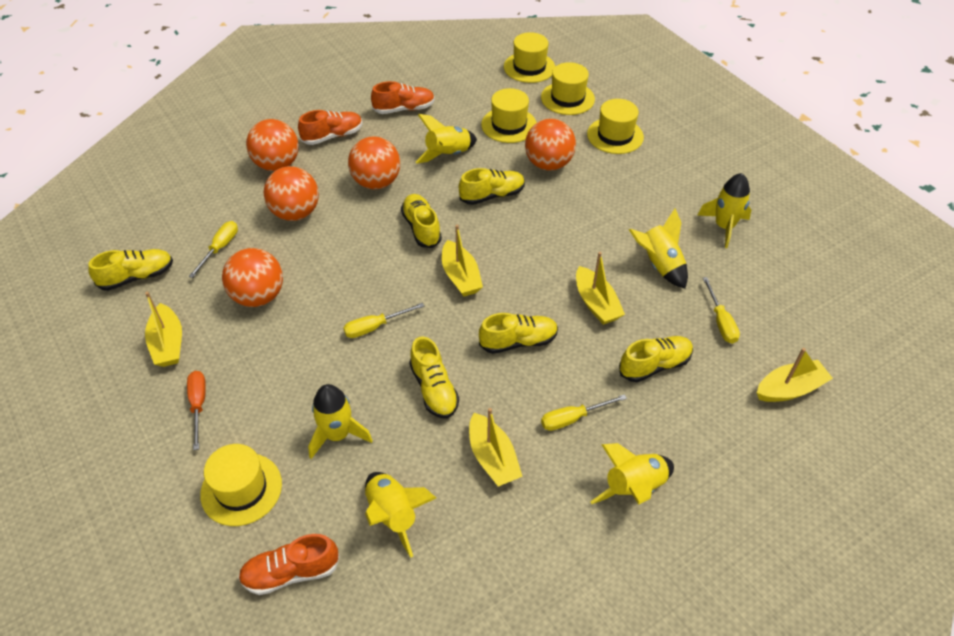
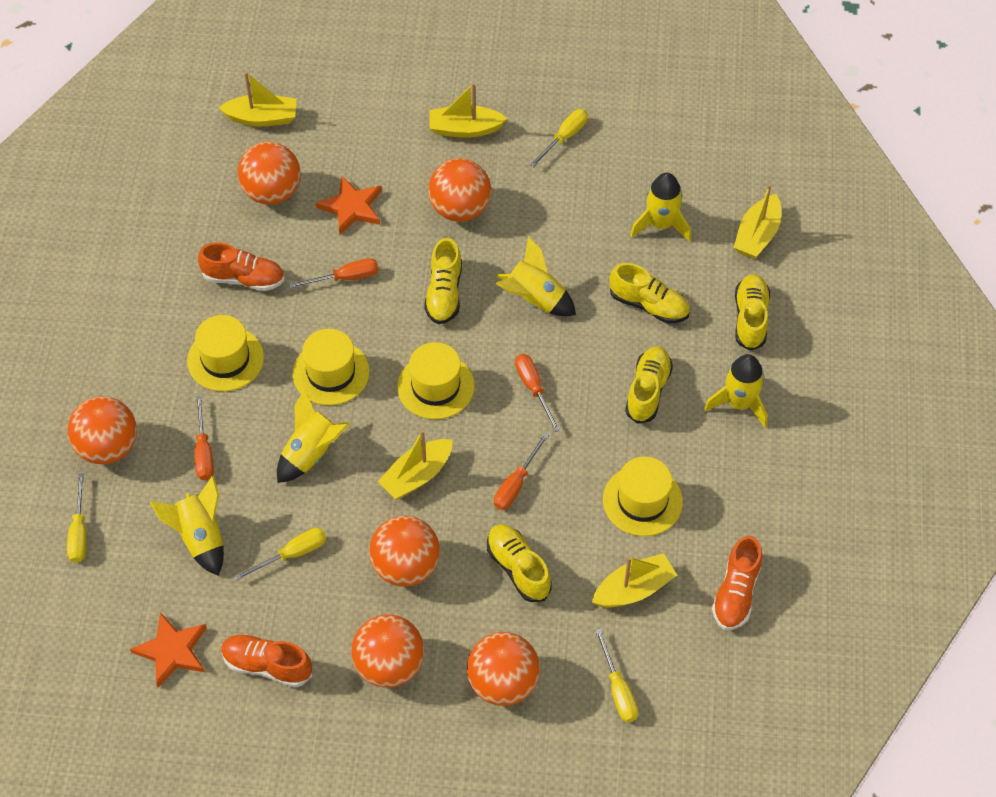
orange ball: 5 -> 6
orange screwdriver: 1 -> 4
orange star: 0 -> 2
yellow hat: 5 -> 4
yellow rocket: 6 -> 5
yellow shoe: 6 -> 5

